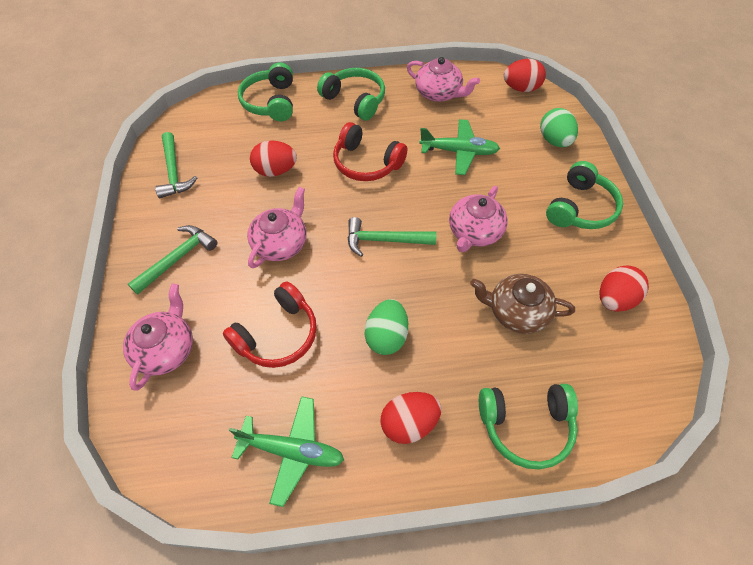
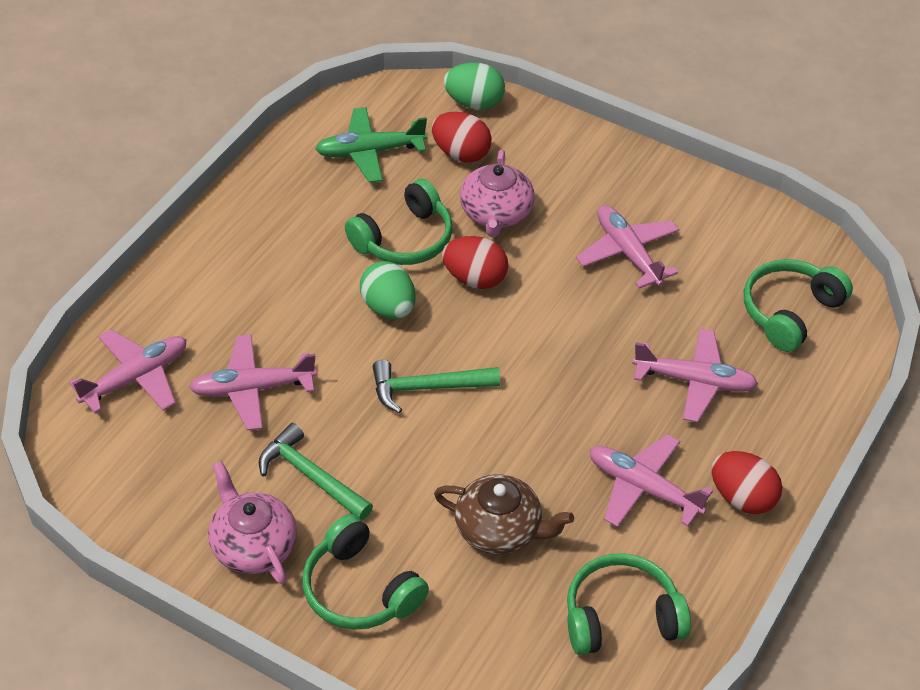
green hammer: 3 -> 2
green plane: 2 -> 1
pink plane: 0 -> 5
pink teapot: 4 -> 2
red egg: 4 -> 3
red headphones: 2 -> 0

